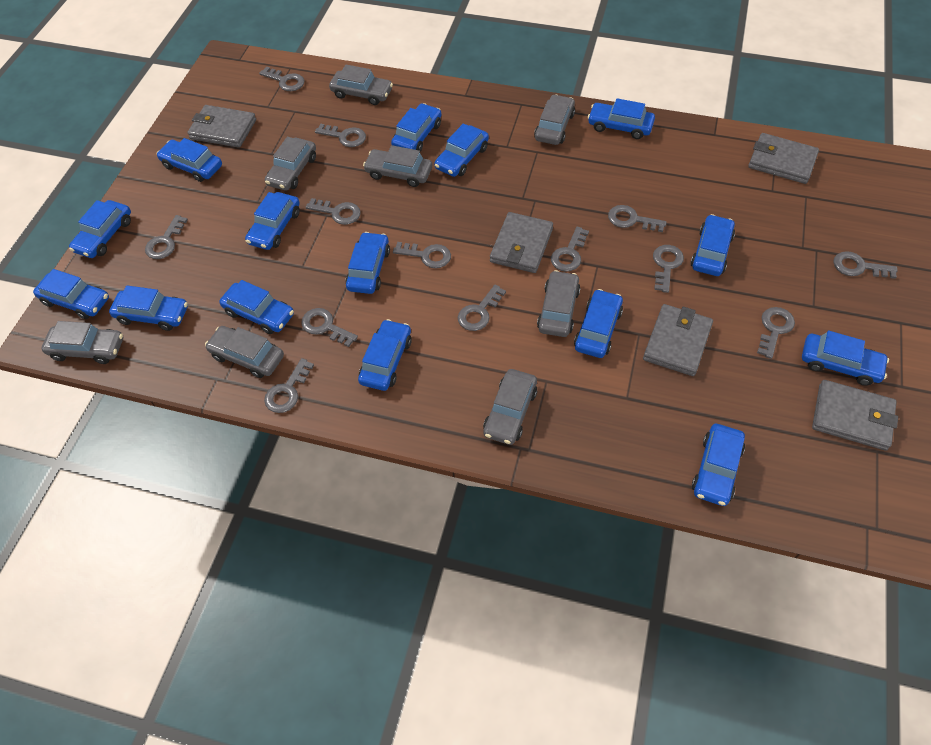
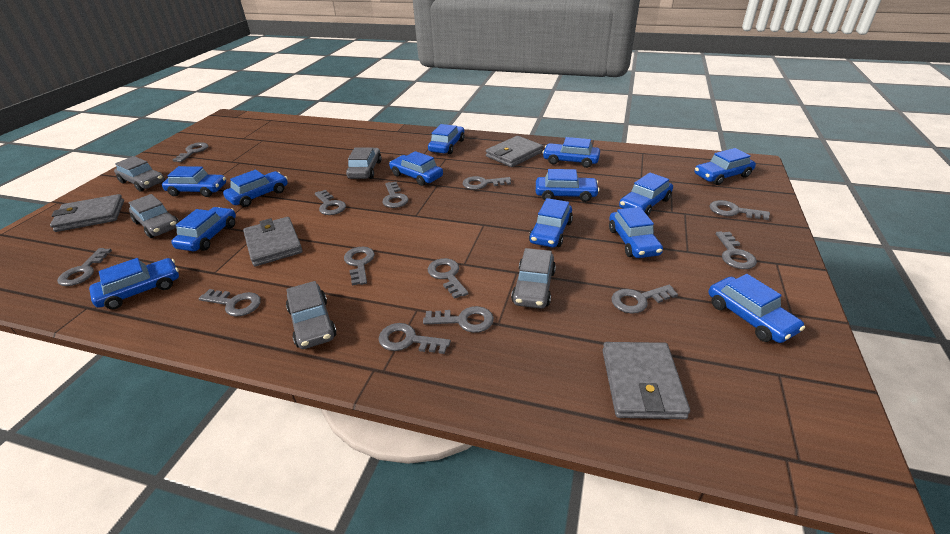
blue car: 15 -> 13
grey car: 8 -> 5
grey wallet: 5 -> 4

